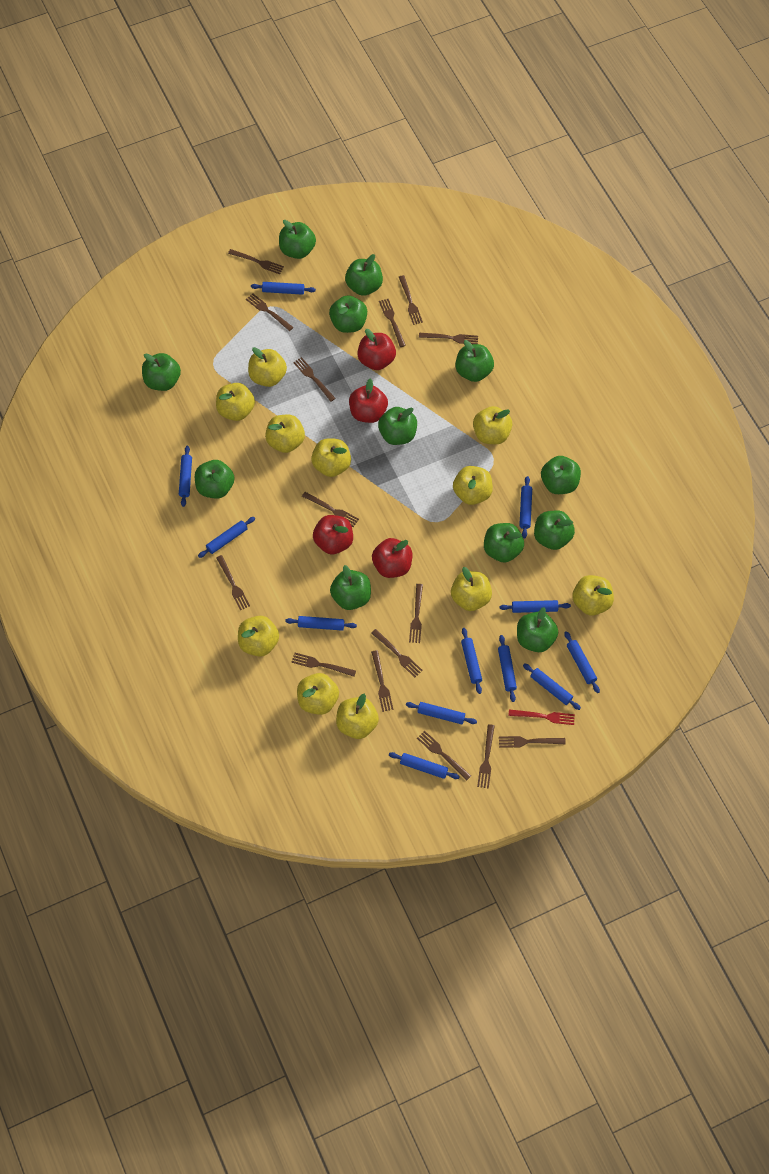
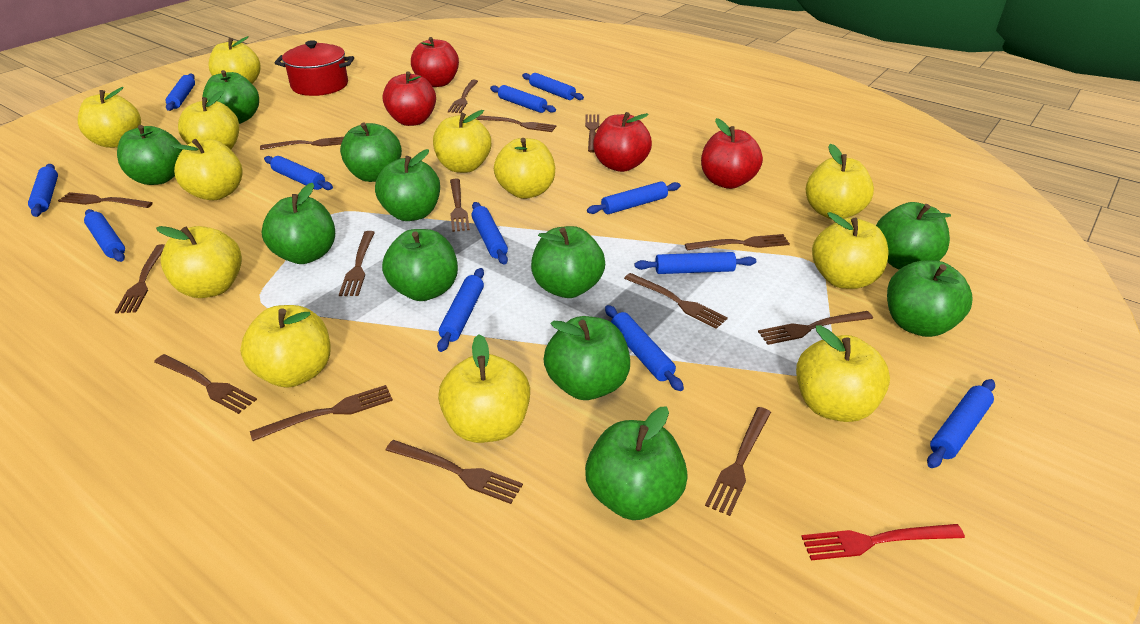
green apple: 12 -> 11
red pot: 0 -> 1
yellow apple: 11 -> 12

